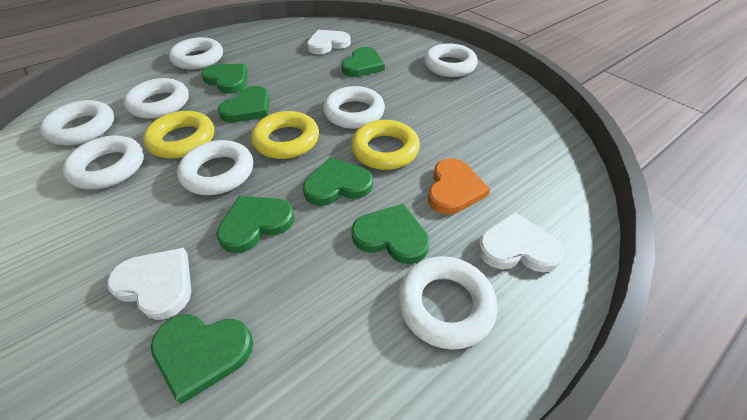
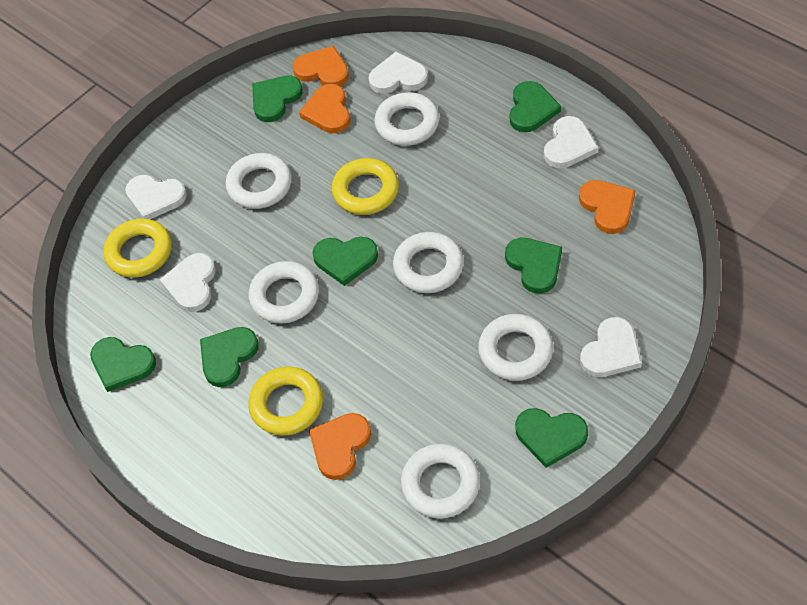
orange heart: 1 -> 4
white heart: 3 -> 5
white ring: 8 -> 6

